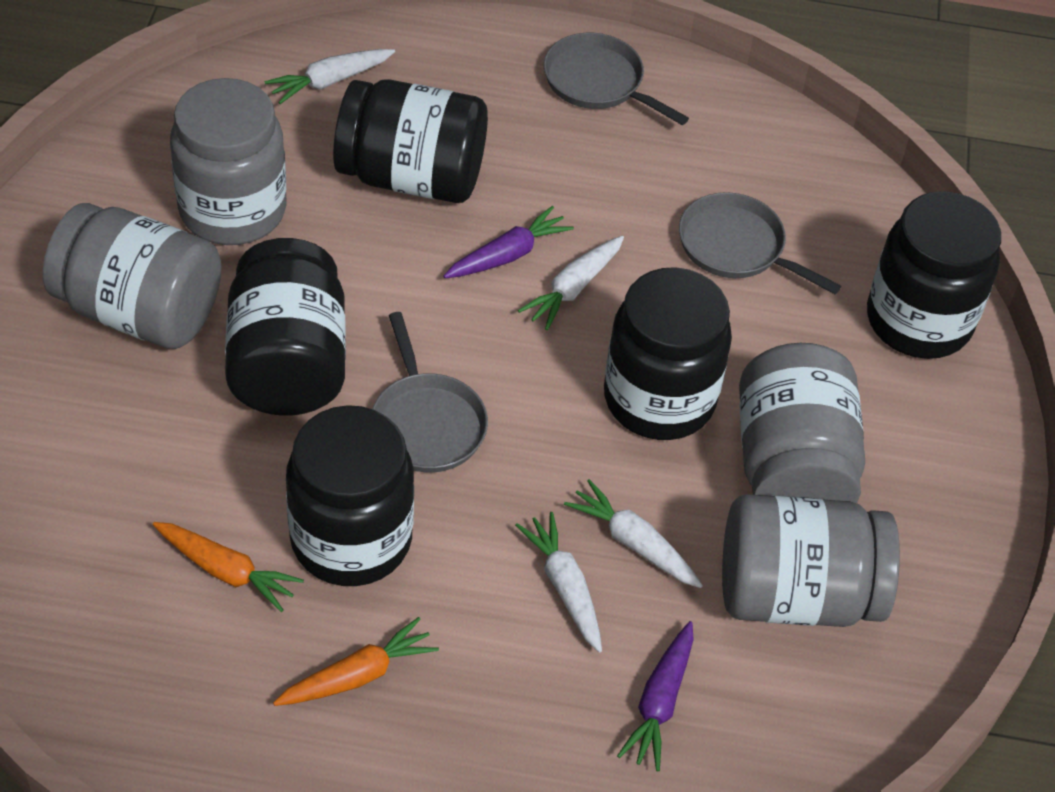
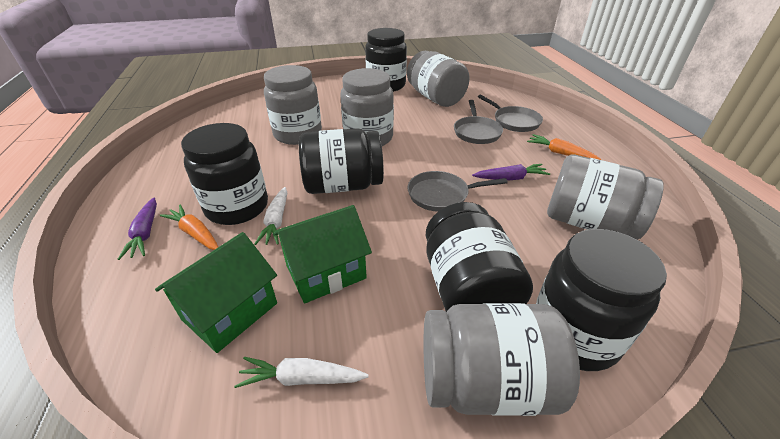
green house: 0 -> 2
grey jar: 4 -> 5
white carrot: 4 -> 2

